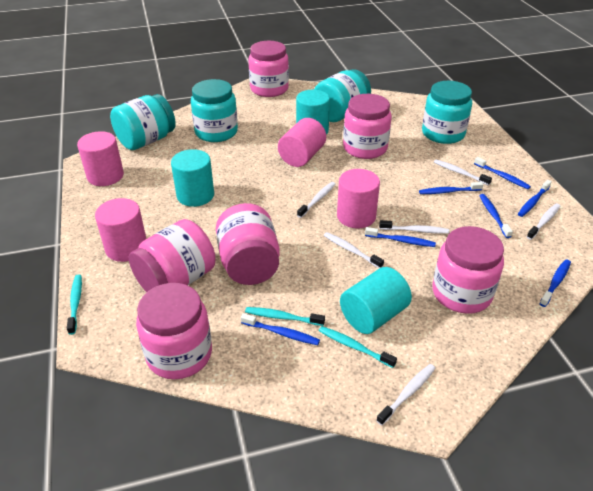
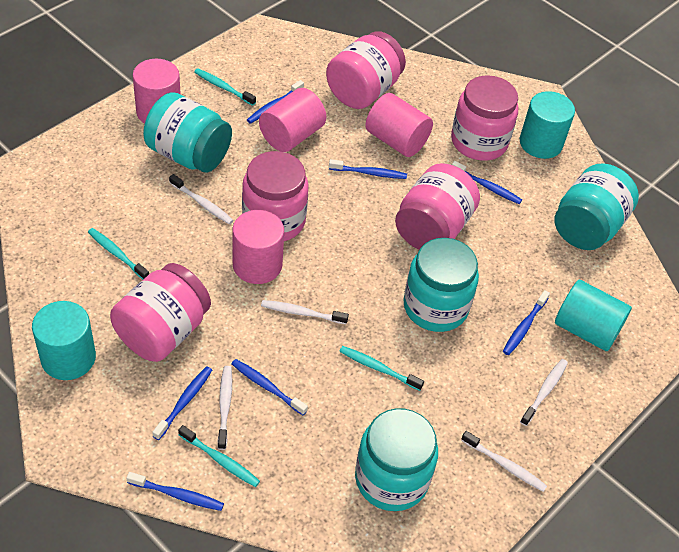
pink jar: 6 -> 5
turquoise toothbrush: 3 -> 4
white toothbrush: 6 -> 5

